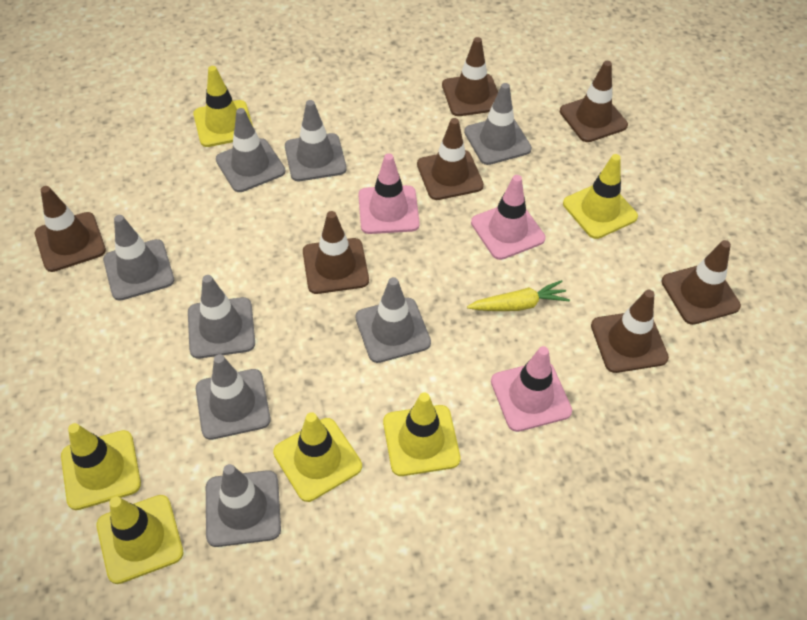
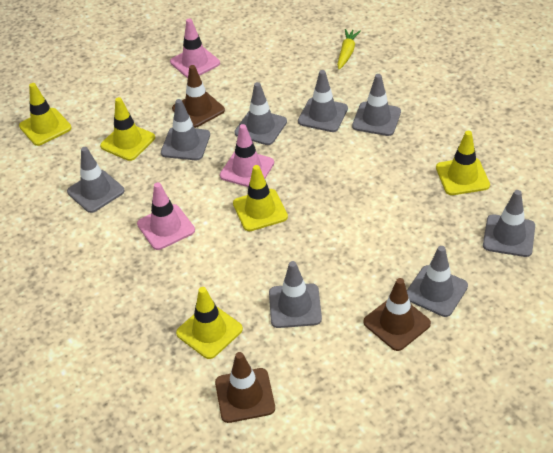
brown traffic cone: 7 -> 3
yellow traffic cone: 6 -> 5

